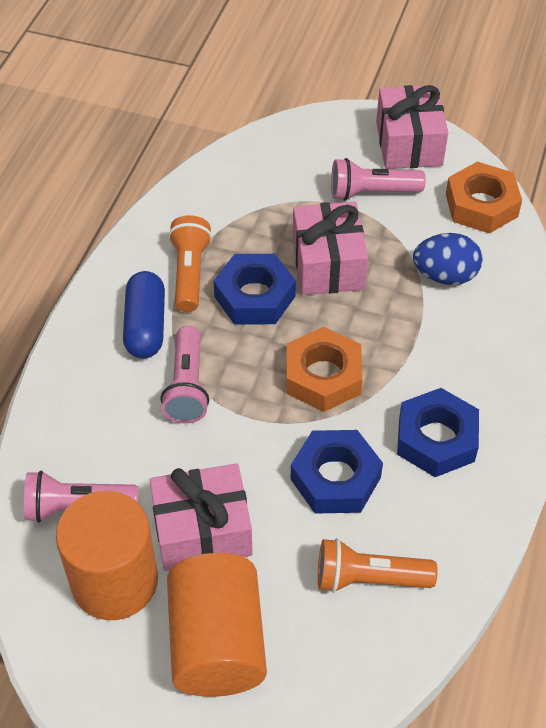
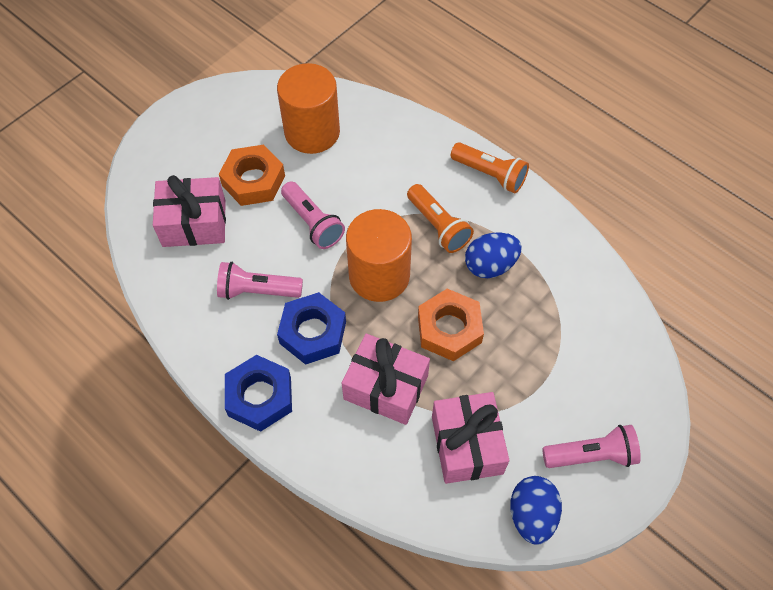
blue capsule: 1 -> 0
blue egg: 1 -> 2
blue nut: 3 -> 2

